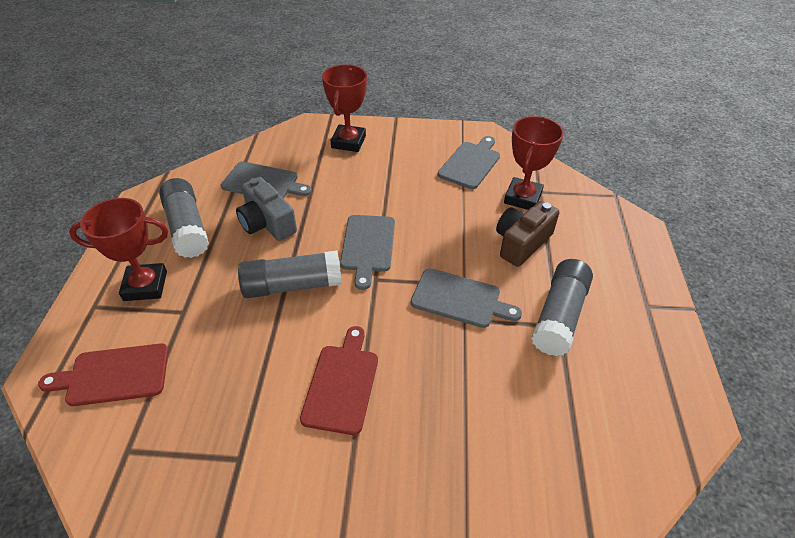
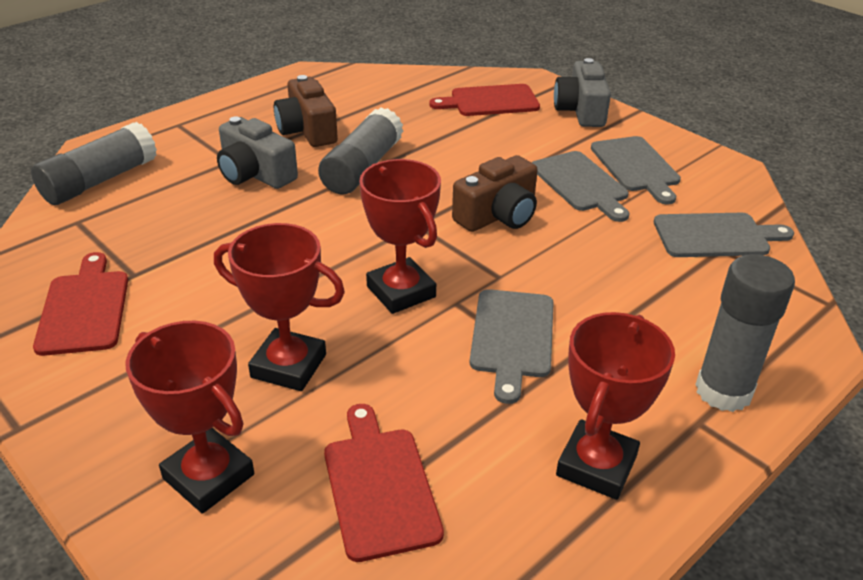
brown camera: 1 -> 2
grey camera: 1 -> 2
red cutting board: 2 -> 3
red trophy: 3 -> 4

